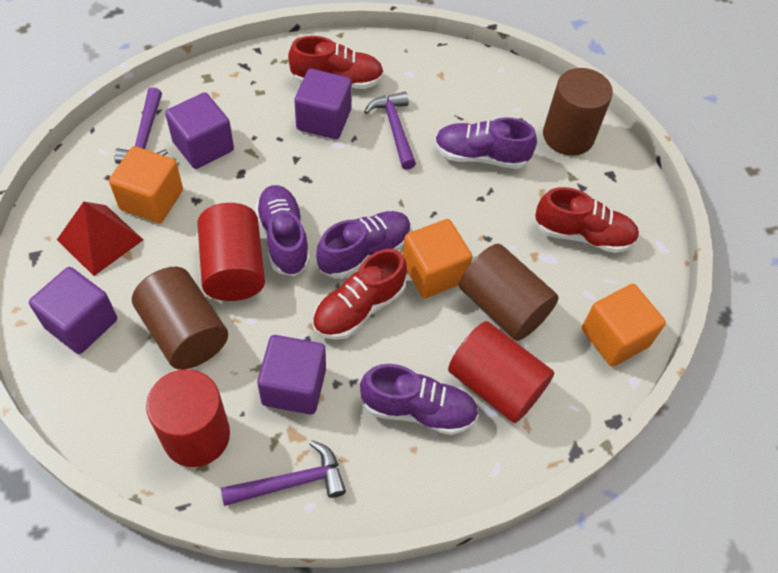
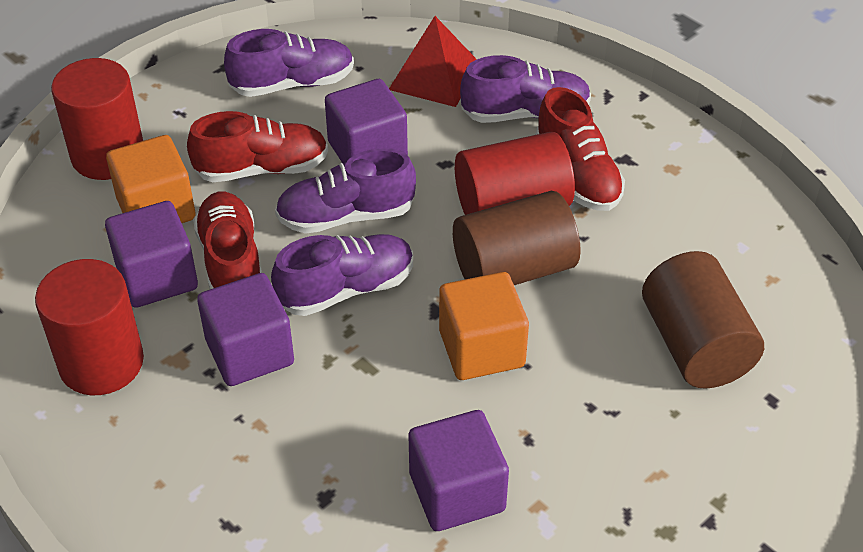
brown cylinder: 3 -> 2
orange cube: 3 -> 2
purple hammer: 3 -> 0

